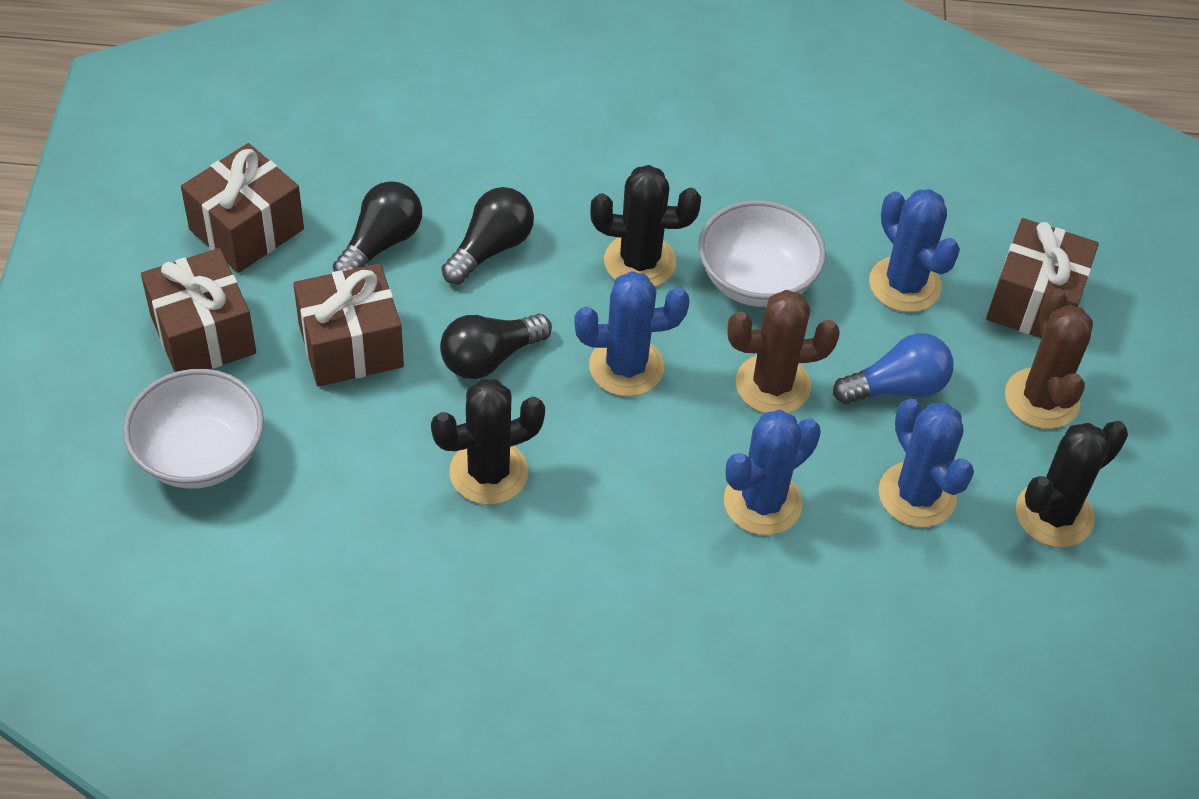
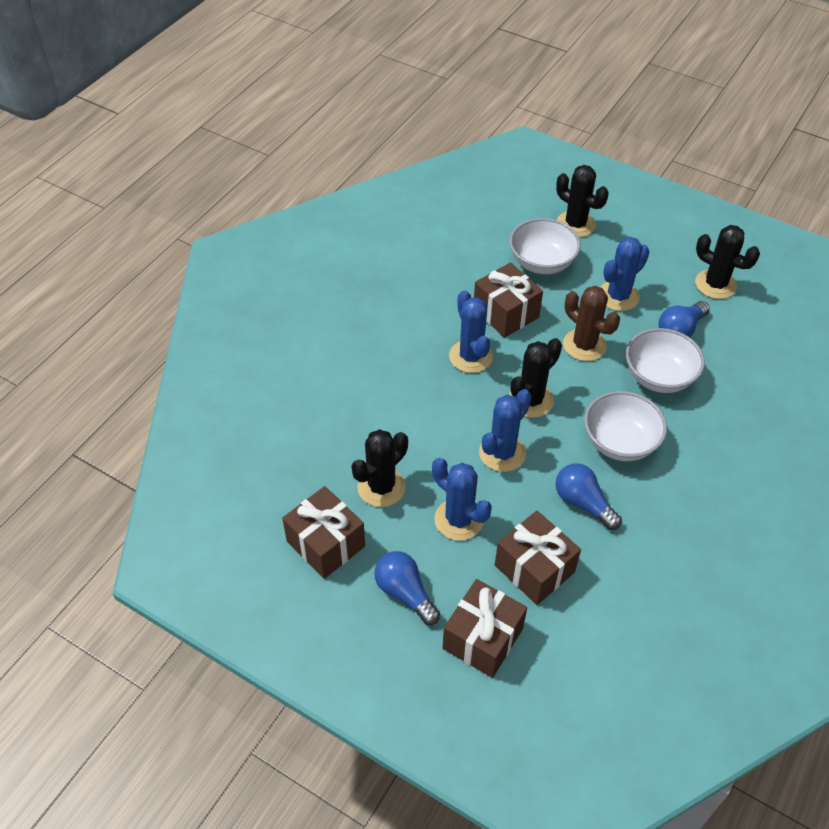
black cactus: 3 -> 4
black light bulb: 3 -> 0
blue light bulb: 1 -> 3
brown cactus: 2 -> 1
white bowl: 2 -> 3

